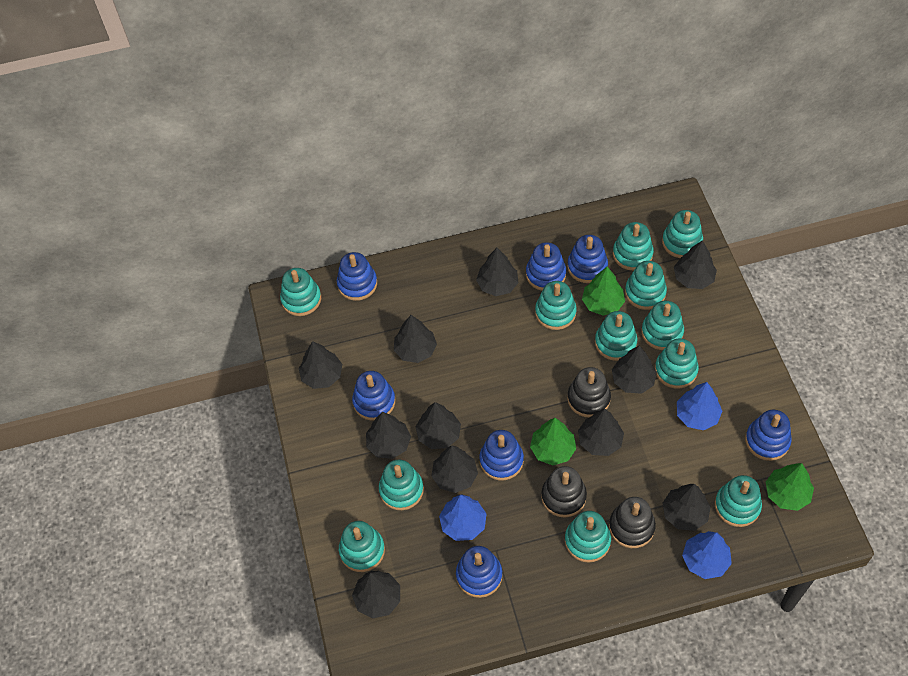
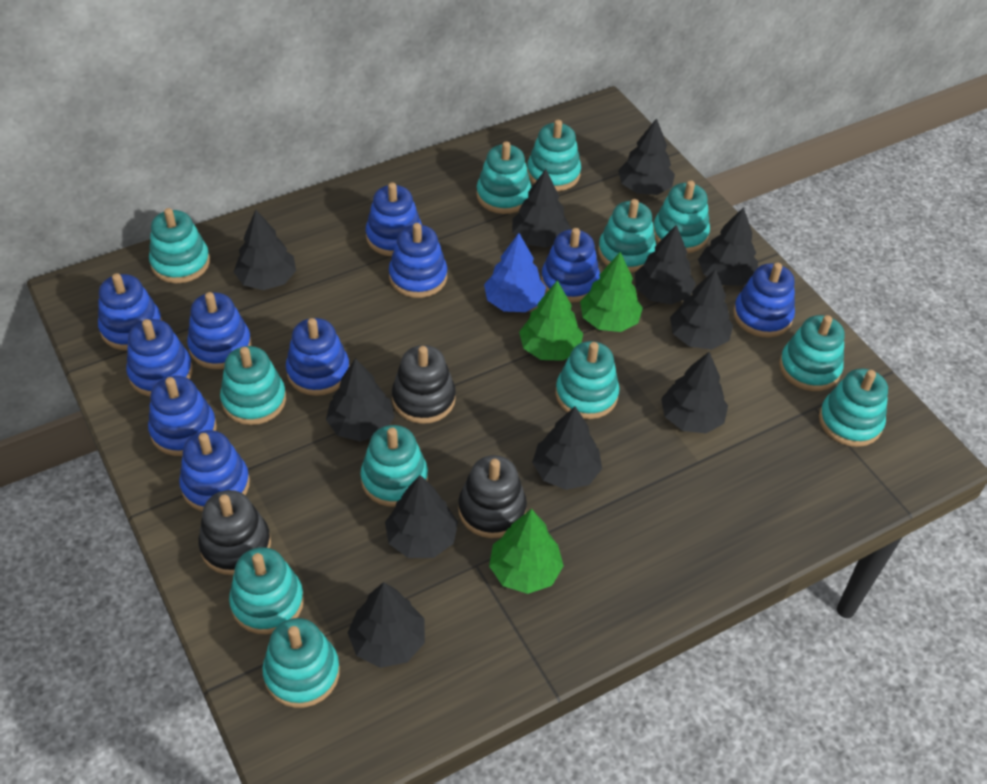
blue stacking toy: 7 -> 10
blue tree: 3 -> 1

